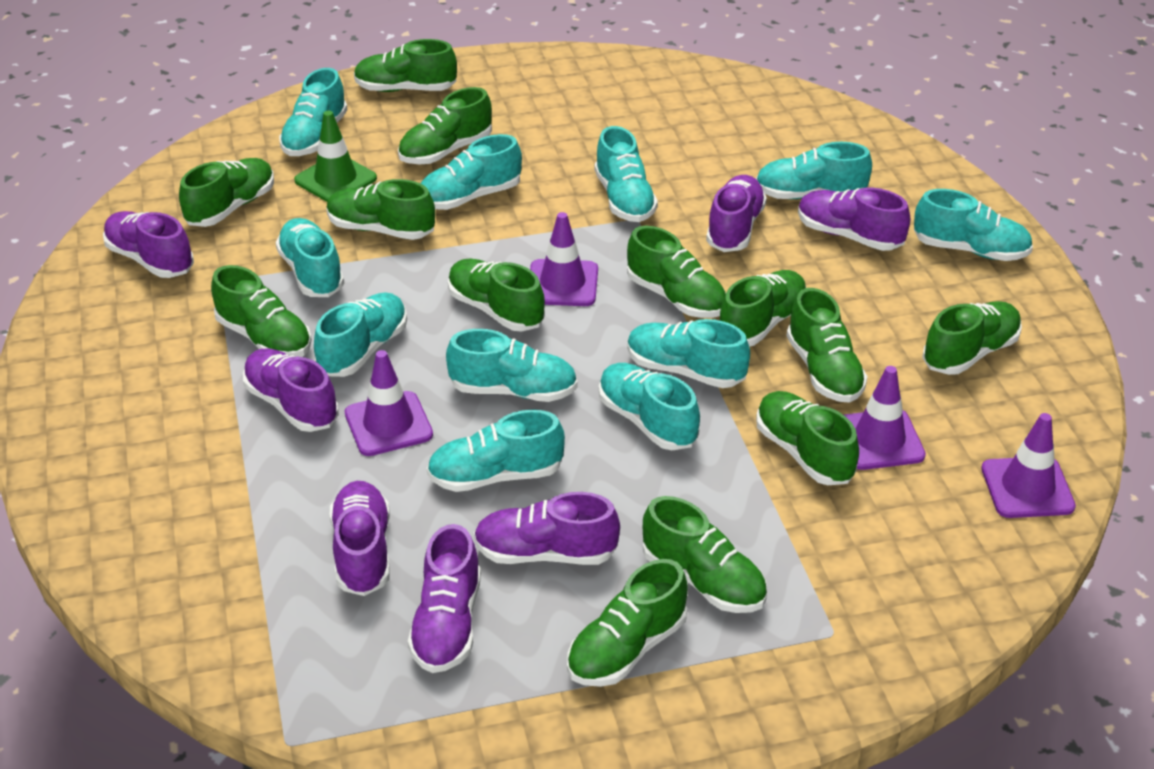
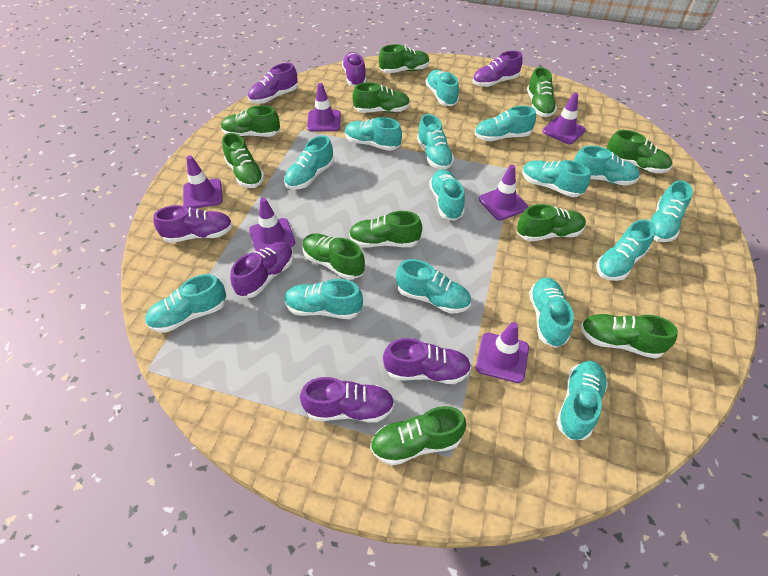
green shoe: 13 -> 11
green traffic cone: 1 -> 0
purple traffic cone: 4 -> 6
turquoise shoe: 11 -> 15

